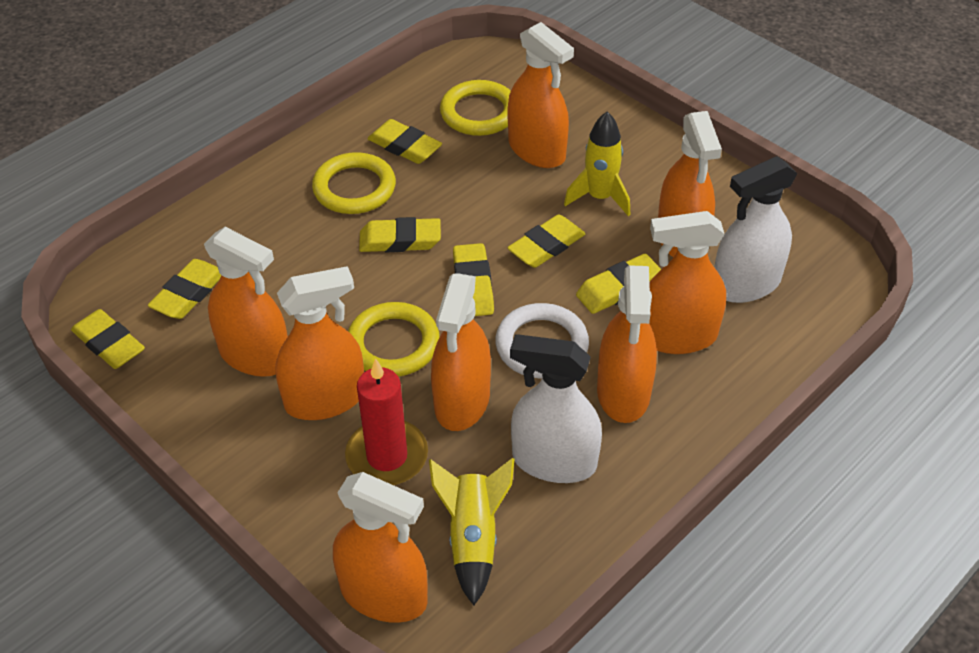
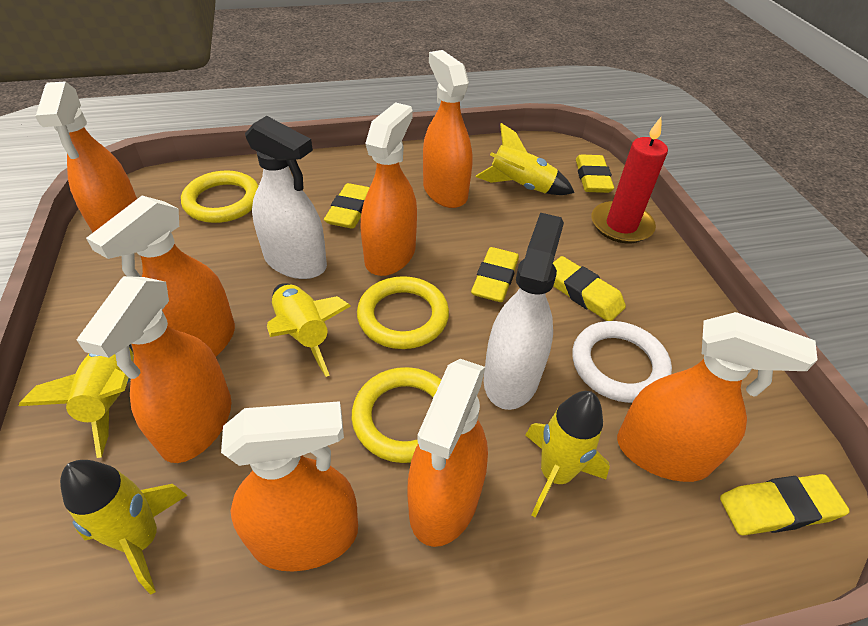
yellow eraser: 7 -> 5
yellow rocket: 2 -> 5

